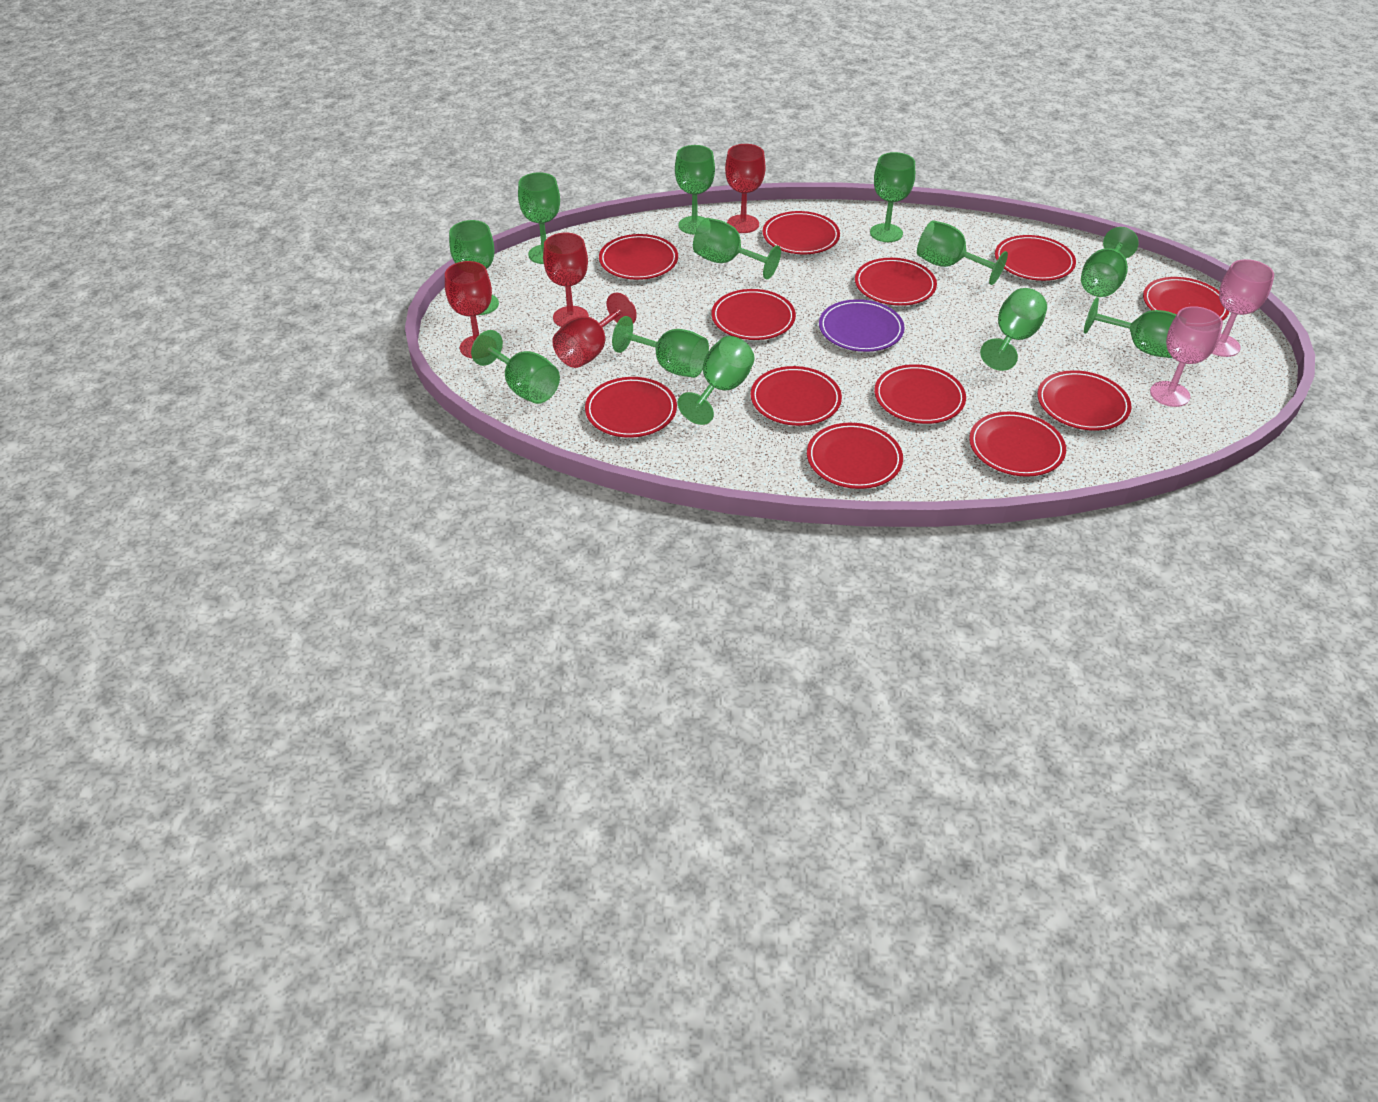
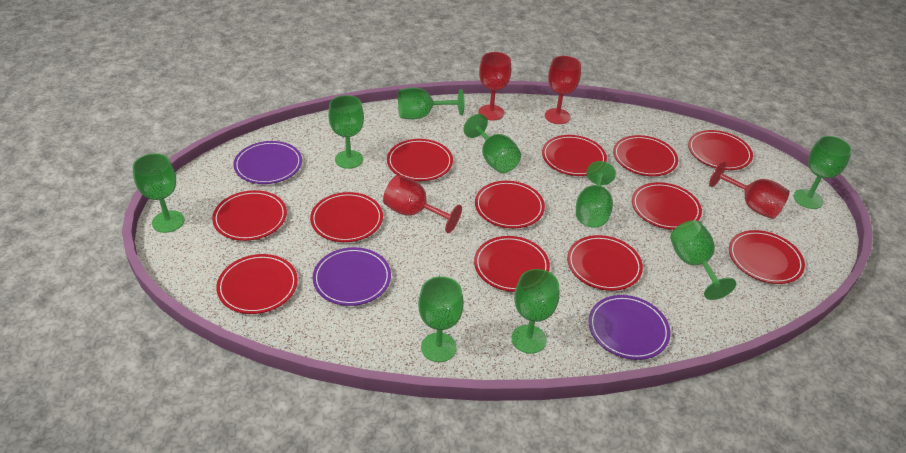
green goblet: 12 -> 9
pink goblet: 2 -> 0
purple plate: 1 -> 3

